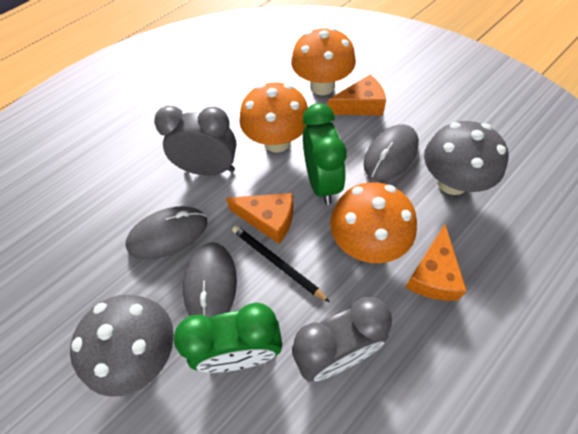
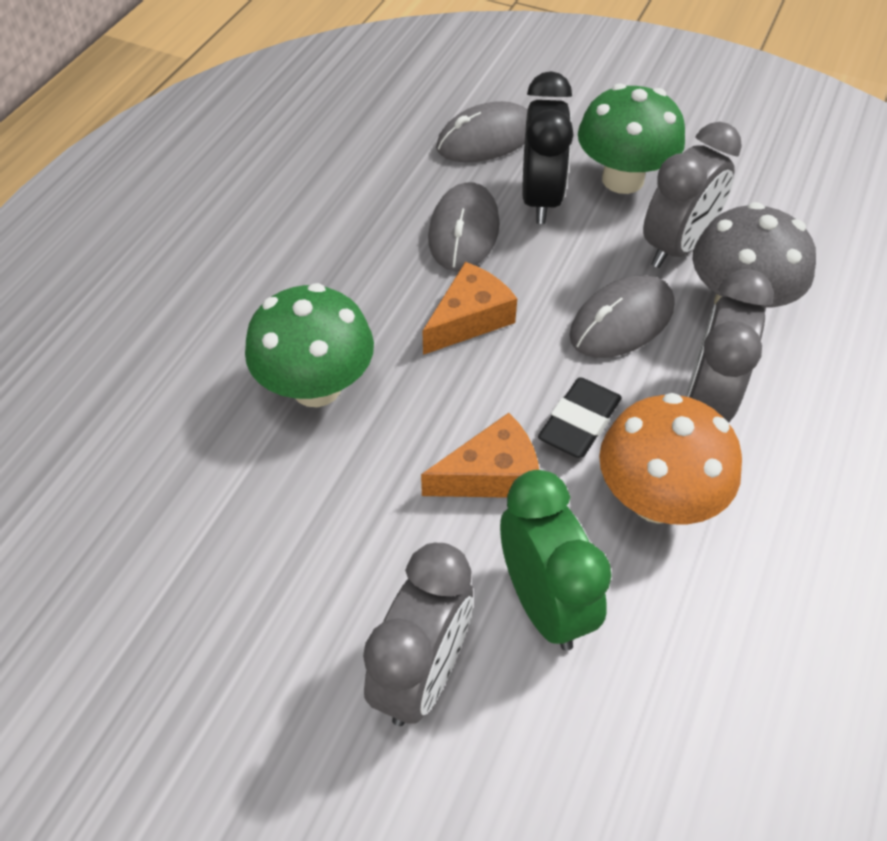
black clock: 0 -> 1
black eraser: 0 -> 1
black pencil: 1 -> 0
green clock: 2 -> 1
green mushroom: 0 -> 2
grey clock: 2 -> 3
grey mushroom: 2 -> 1
orange cheese: 3 -> 2
orange mushroom: 3 -> 1

